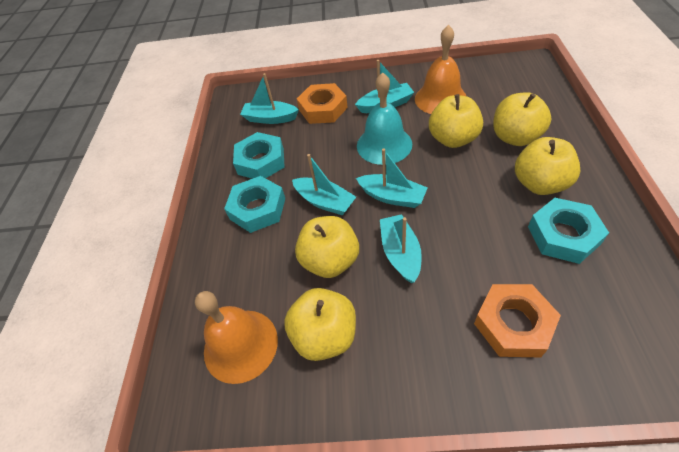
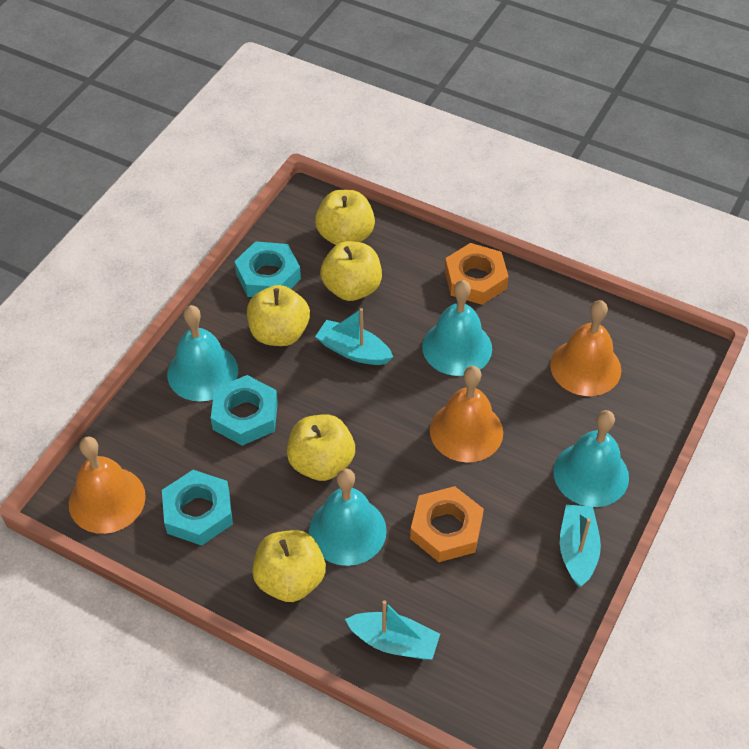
orange bell: 2 -> 3
turquoise bell: 1 -> 4
turquoise boat: 5 -> 3

